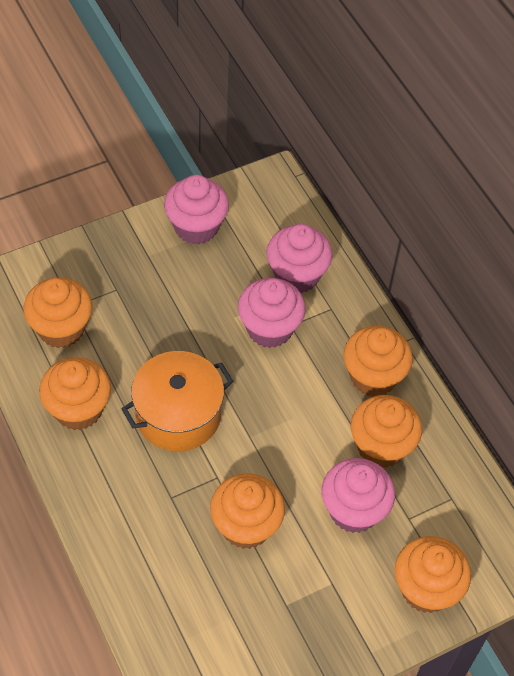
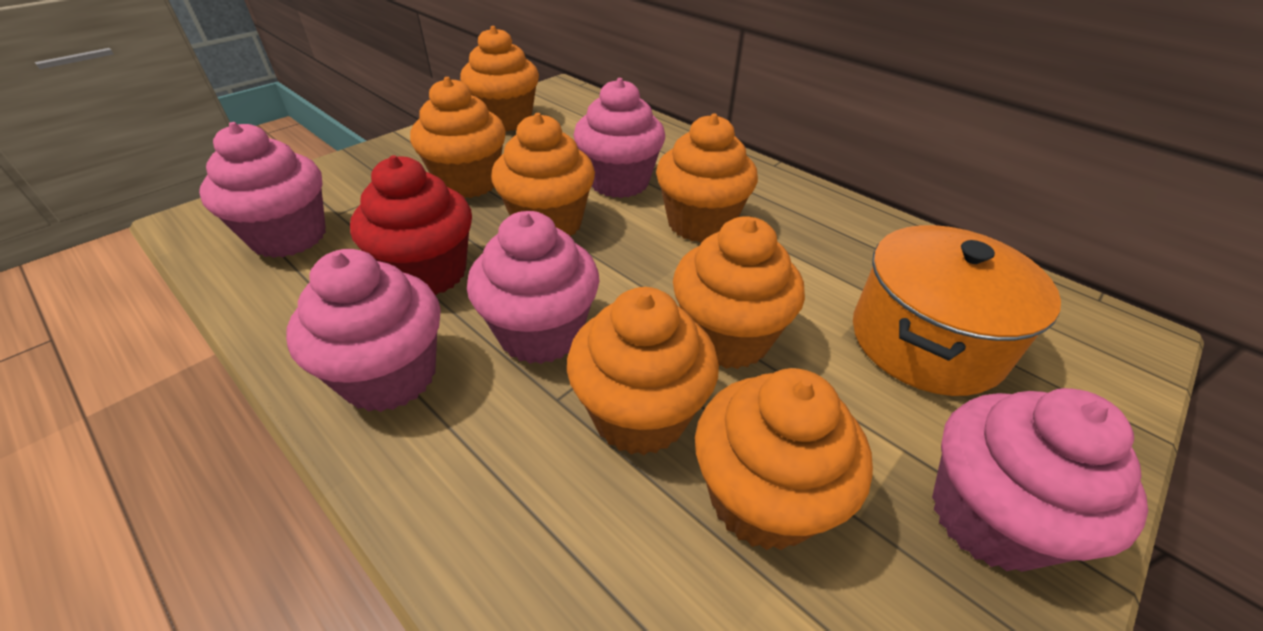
orange cupcake: 6 -> 7
pink cupcake: 4 -> 5
red cupcake: 0 -> 1

